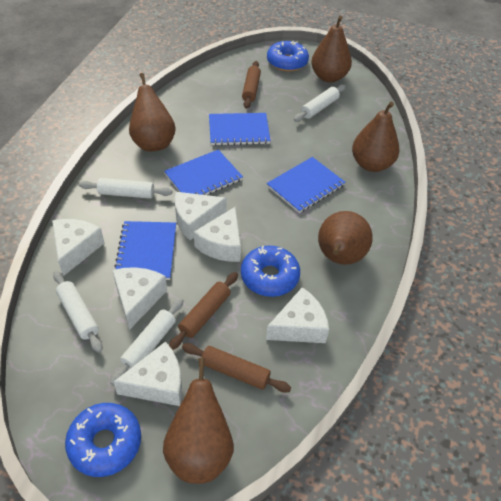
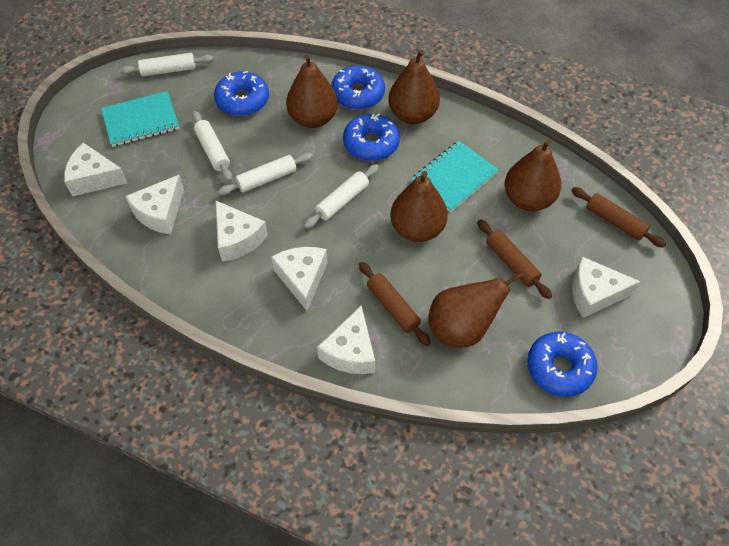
blue donut: 3 -> 4
blue notebook: 4 -> 0
turquoise notebook: 0 -> 2

